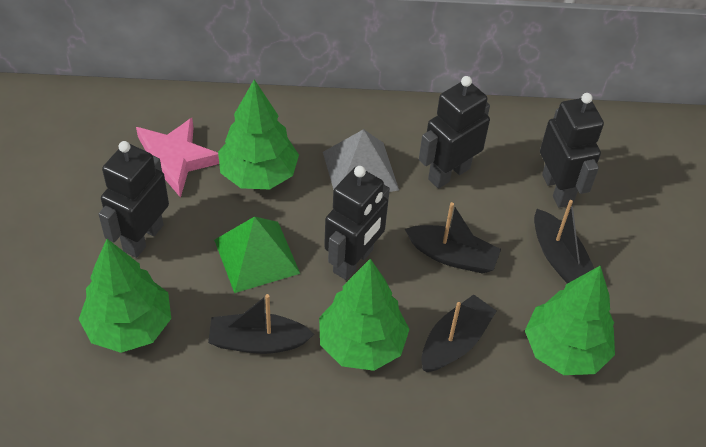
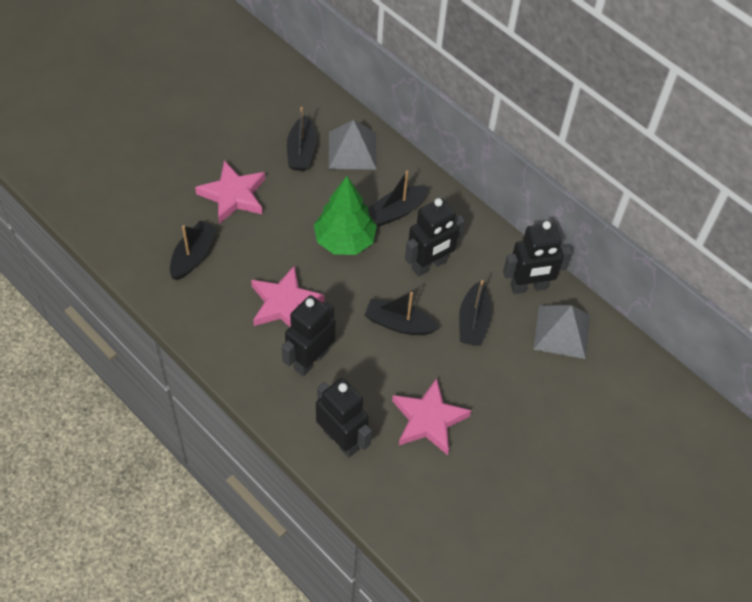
black boat: 4 -> 5
green pyramid: 1 -> 0
green tree: 4 -> 1
grey pyramid: 1 -> 2
pink star: 1 -> 3

